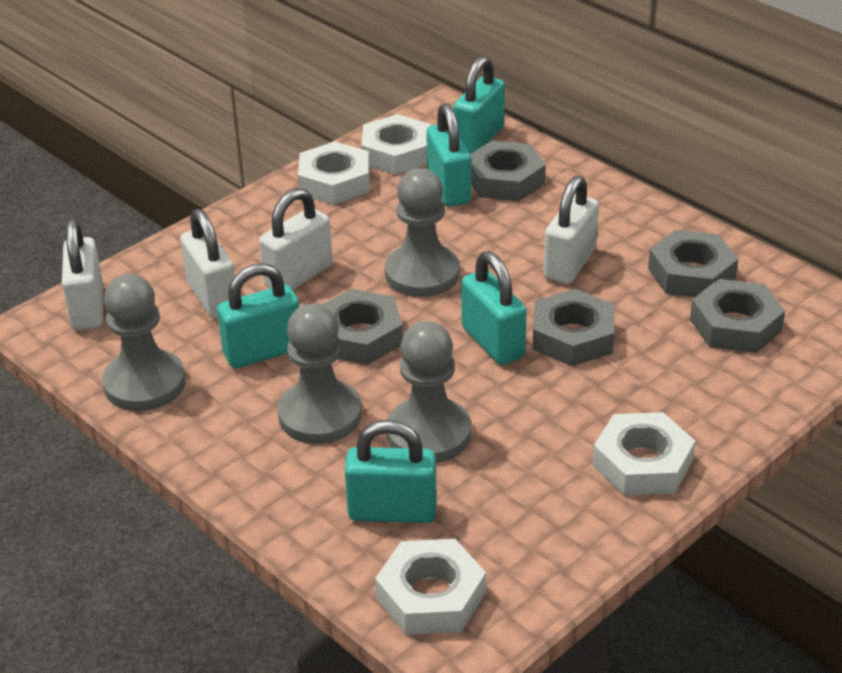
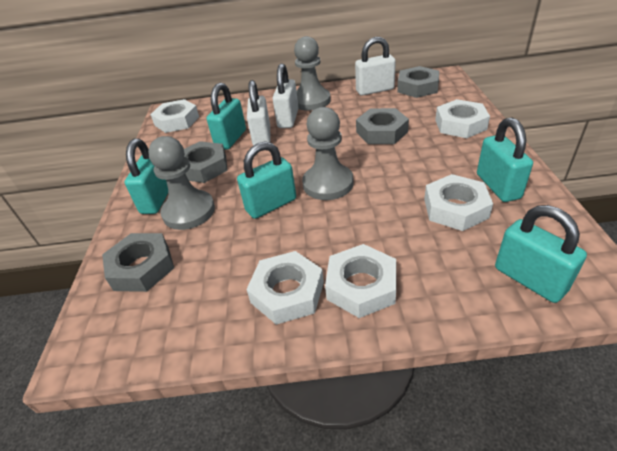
grey nut: 5 -> 4
grey pawn: 4 -> 3
white nut: 4 -> 5
white padlock: 4 -> 3

